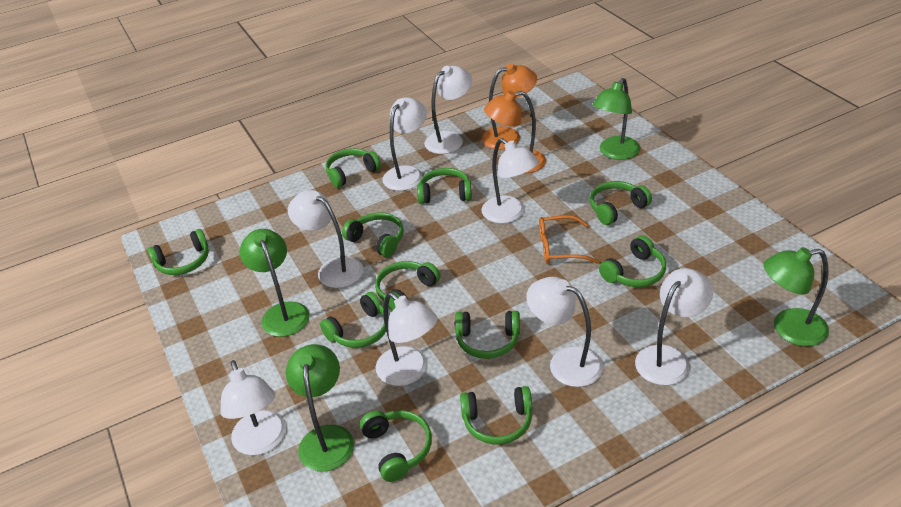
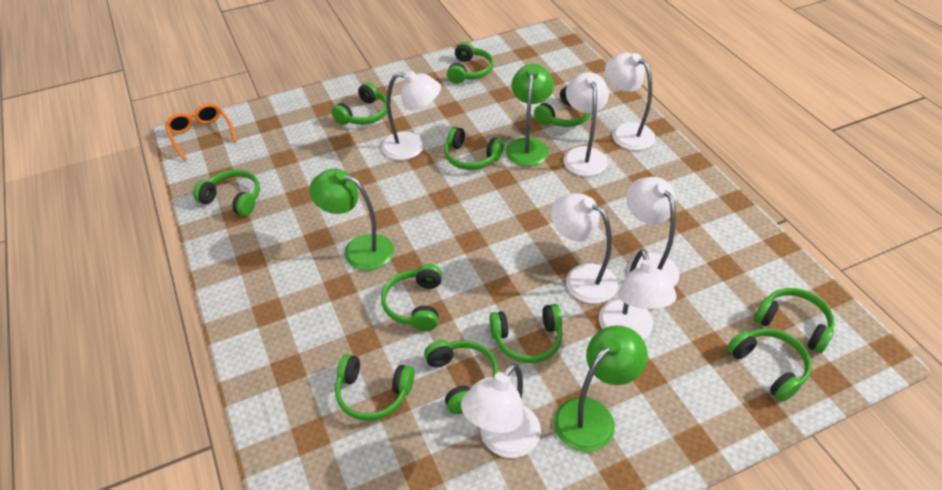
green lamp: 4 -> 3
orange lamp: 2 -> 0
white lamp: 8 -> 7

